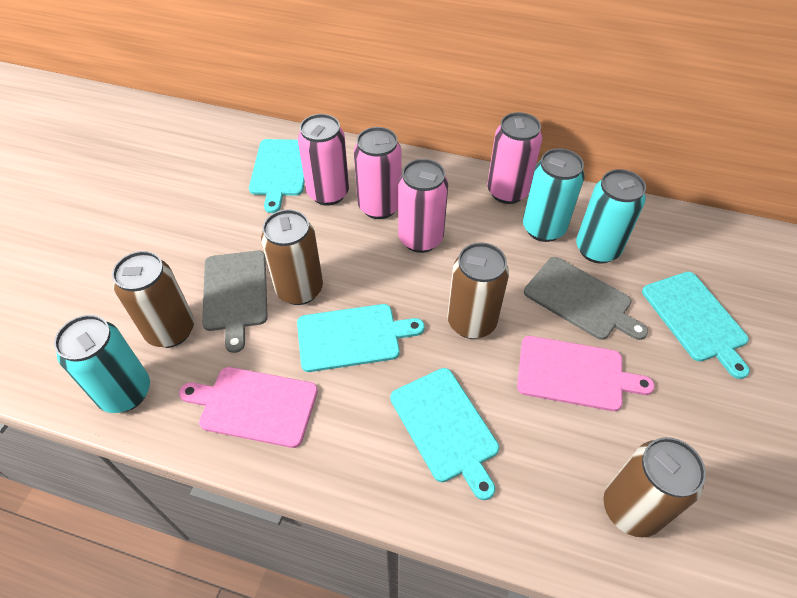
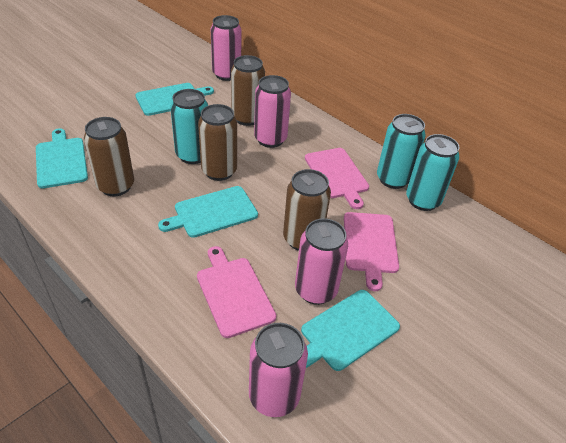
grey cutting board: 2 -> 0
pink cutting board: 2 -> 3

